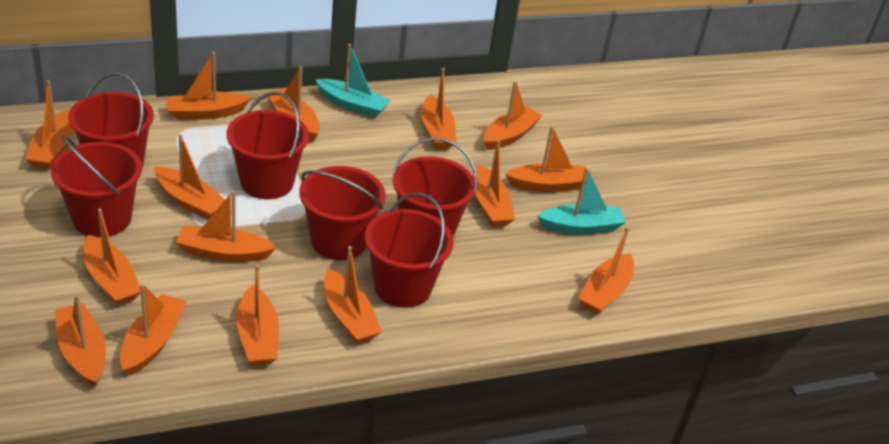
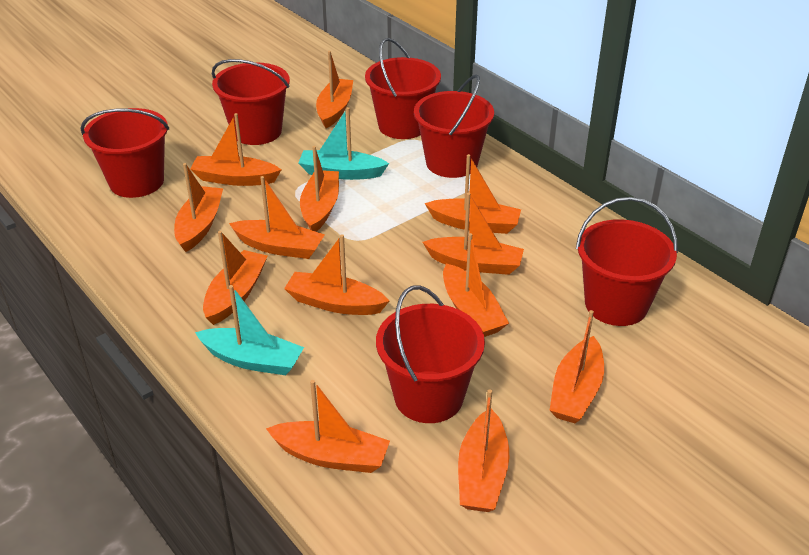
orange boat: 15 -> 13

